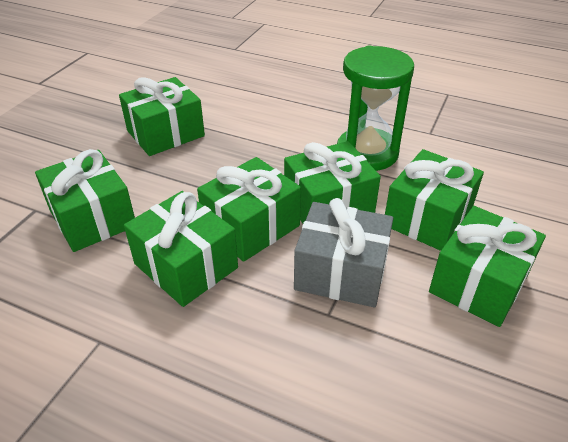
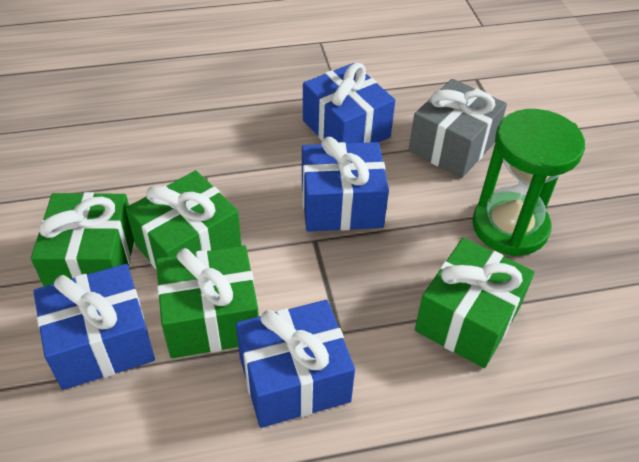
blue gift: 0 -> 4
green gift: 7 -> 4

